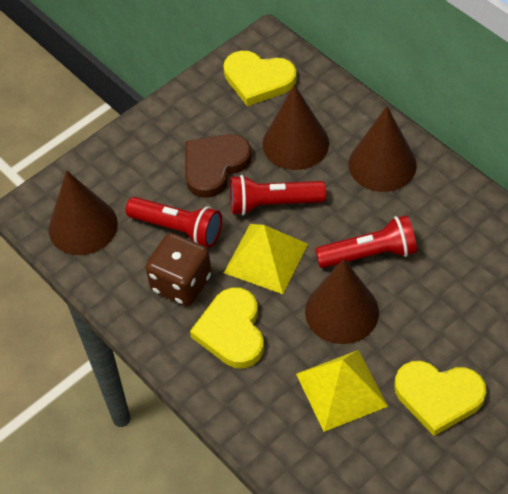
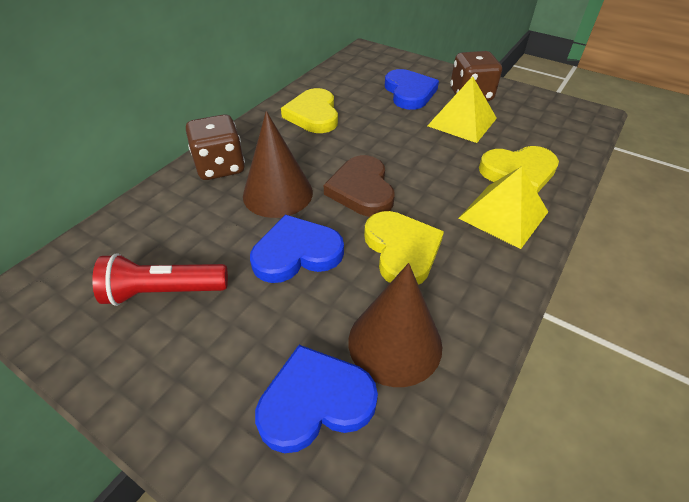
blue heart: 0 -> 3
brown cone: 4 -> 2
brown dice: 1 -> 2
red flashlight: 3 -> 1

